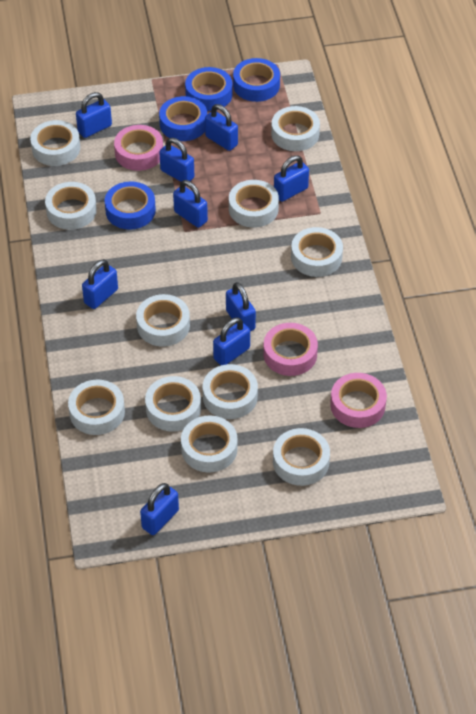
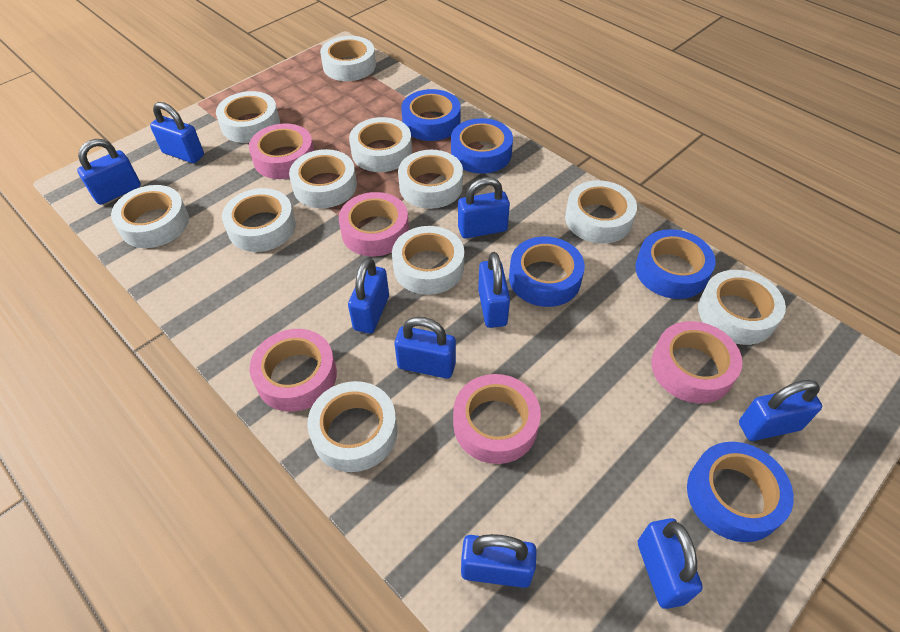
blue tape: 4 -> 5
pink tape: 3 -> 5

